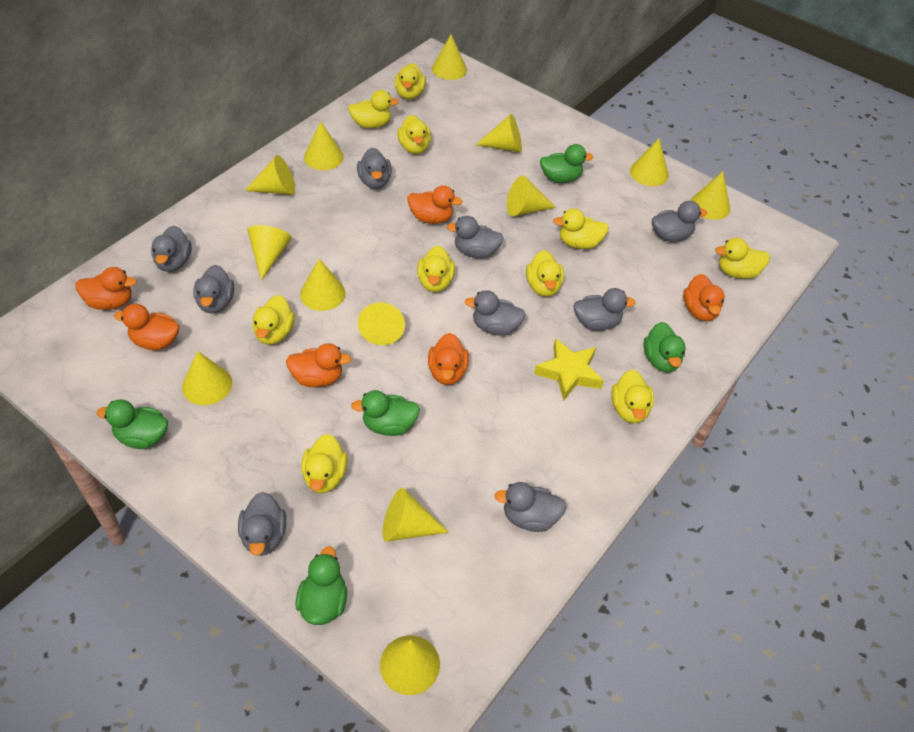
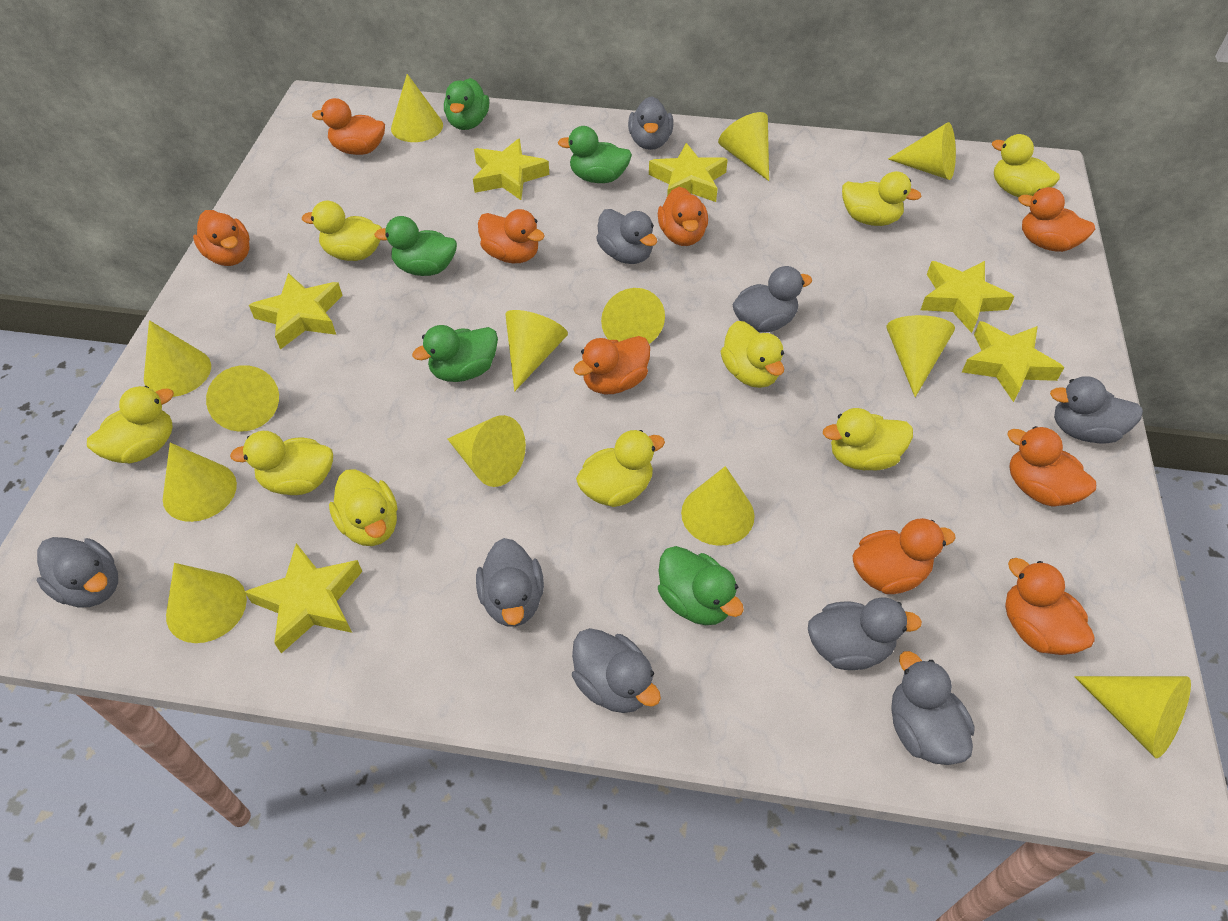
orange duck: 6 -> 9
yellow duck: 10 -> 9
yellow star: 1 -> 6

